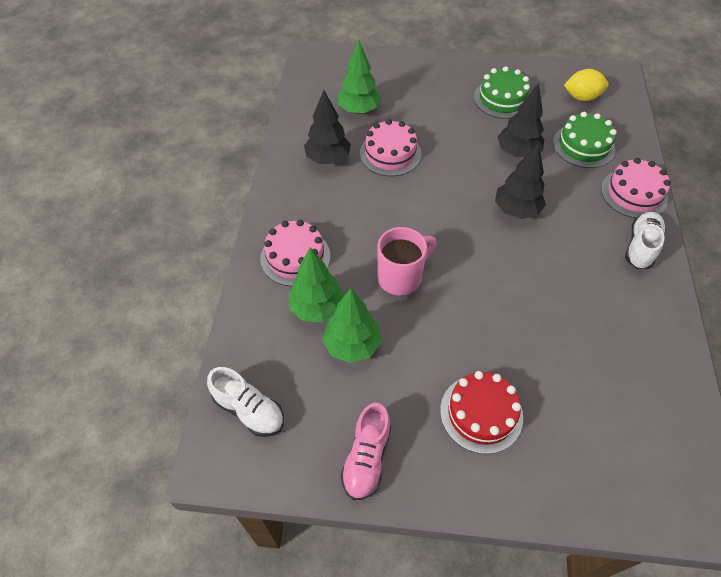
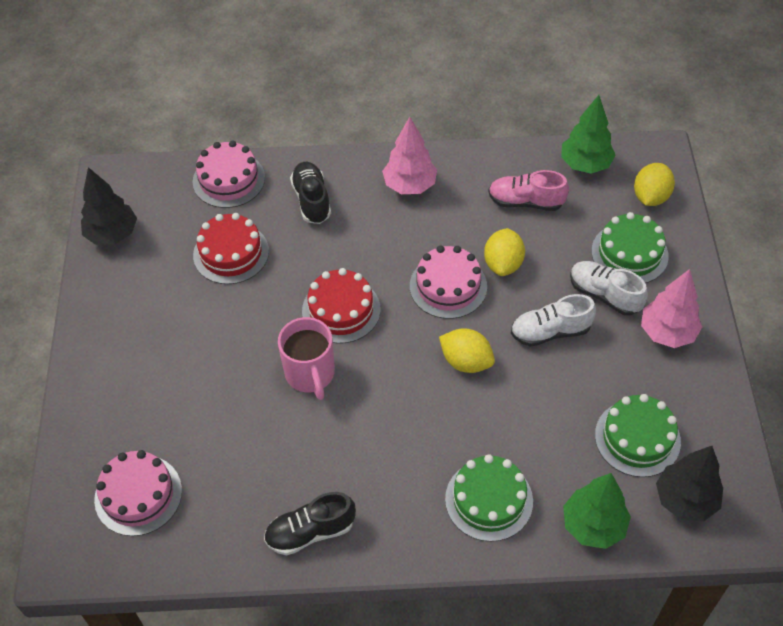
black shoe: 0 -> 2
black tree: 3 -> 2
green cake: 2 -> 3
green tree: 3 -> 2
pink tree: 0 -> 2
red cake: 1 -> 2
yellow lemon: 1 -> 3

